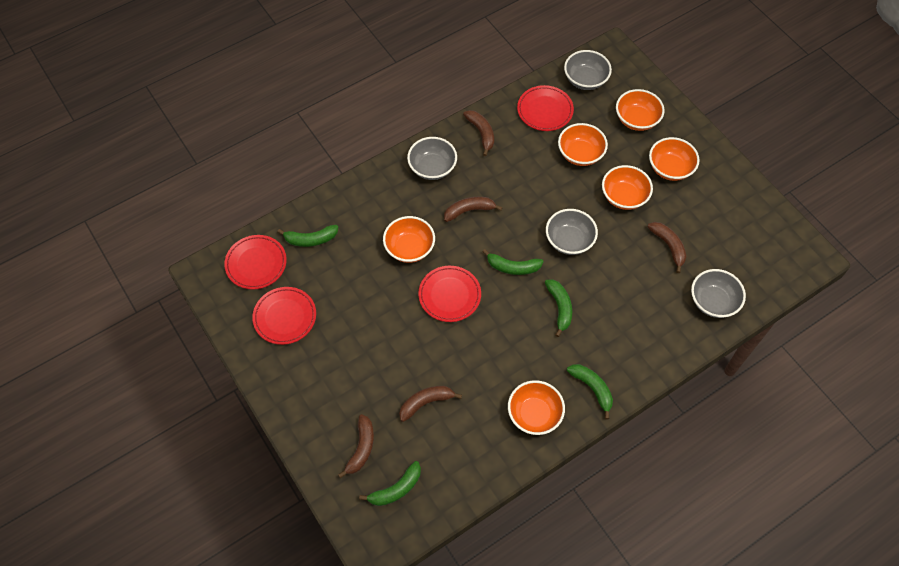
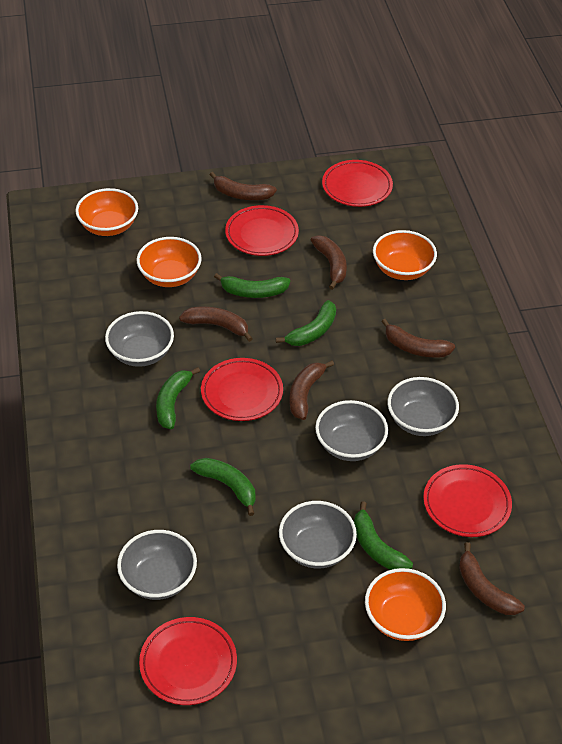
brown banana: 5 -> 6
grey bowl: 4 -> 5
orange bowl: 6 -> 4
red plate: 4 -> 5

